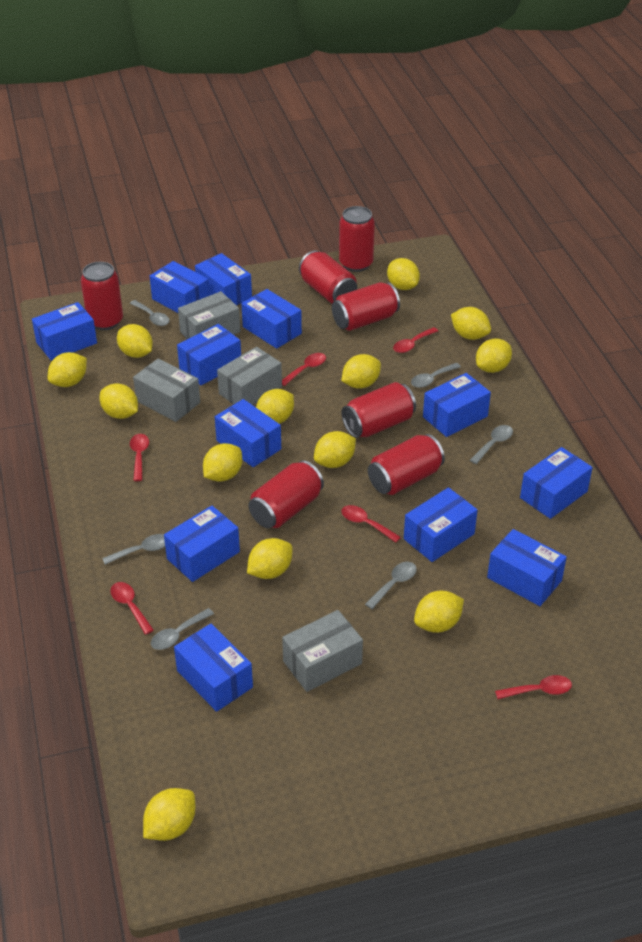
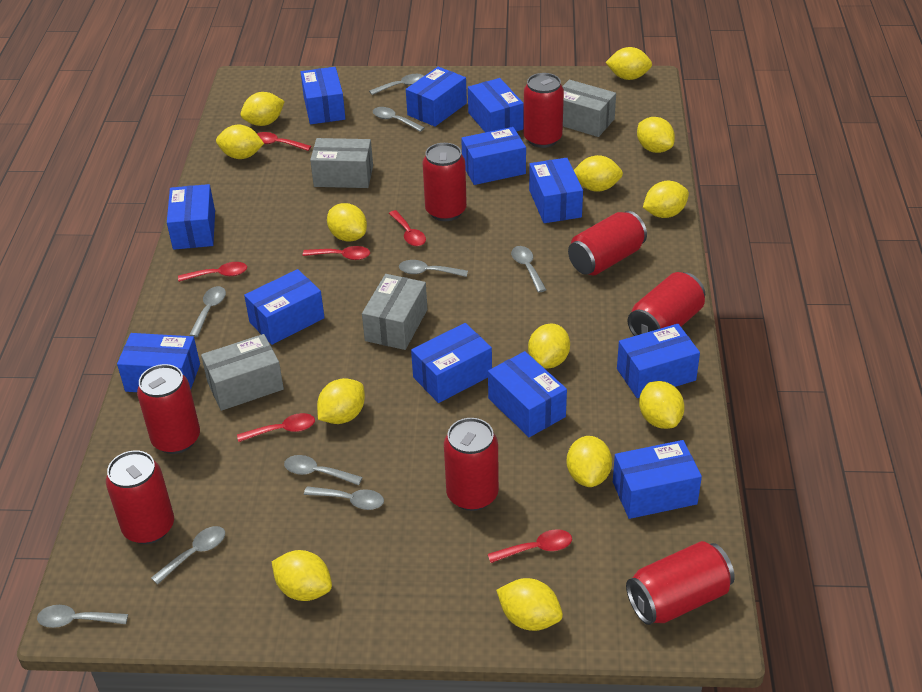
grey spoon: 6 -> 9
red can: 7 -> 8

